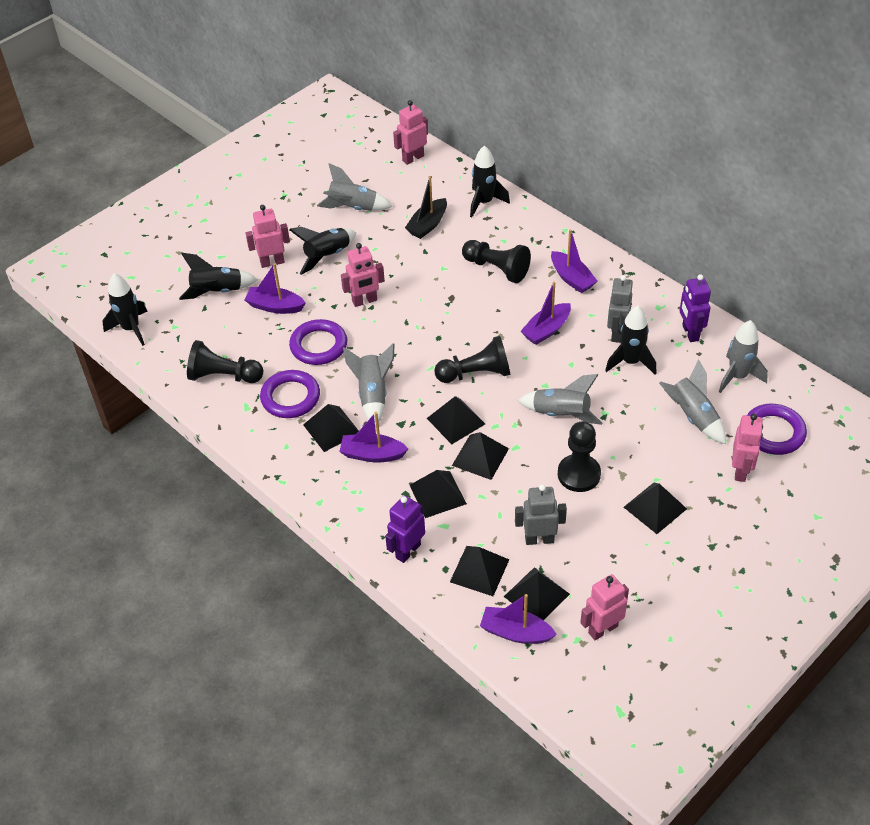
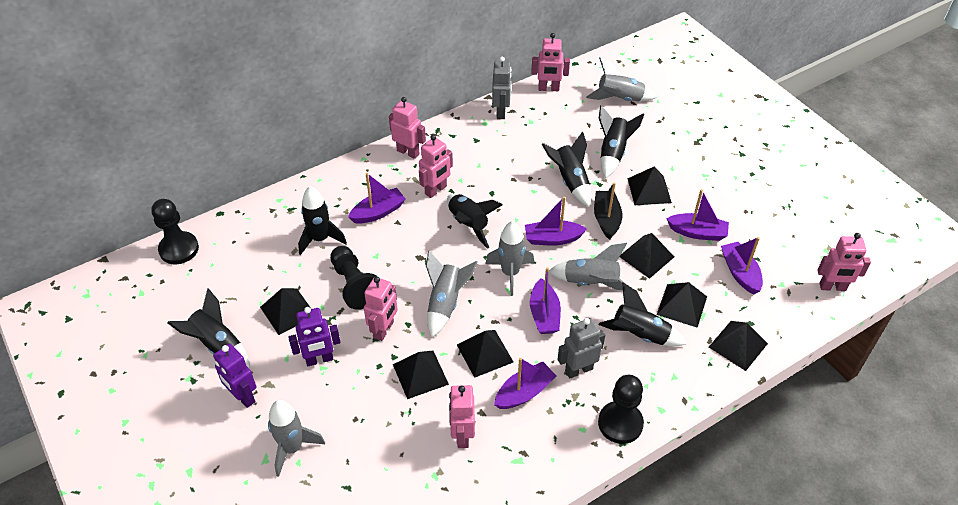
black pawn: 4 -> 3
black rocket: 5 -> 6
pink robot: 5 -> 6
purple boat: 5 -> 6
purple ring: 3 -> 0

